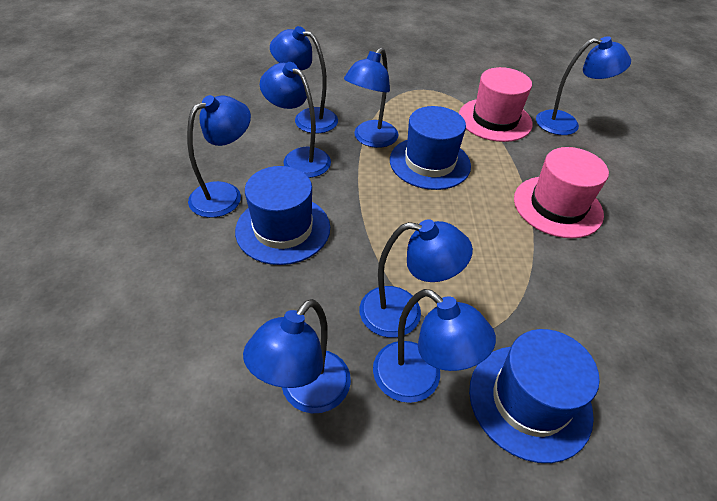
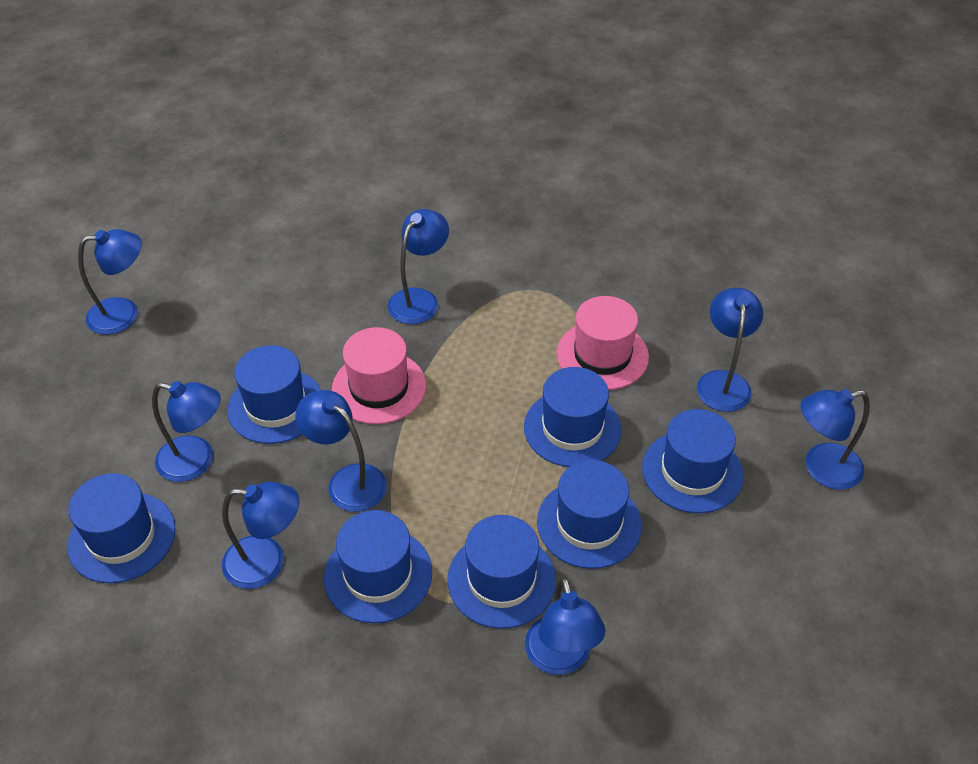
blue hat: 3 -> 7

